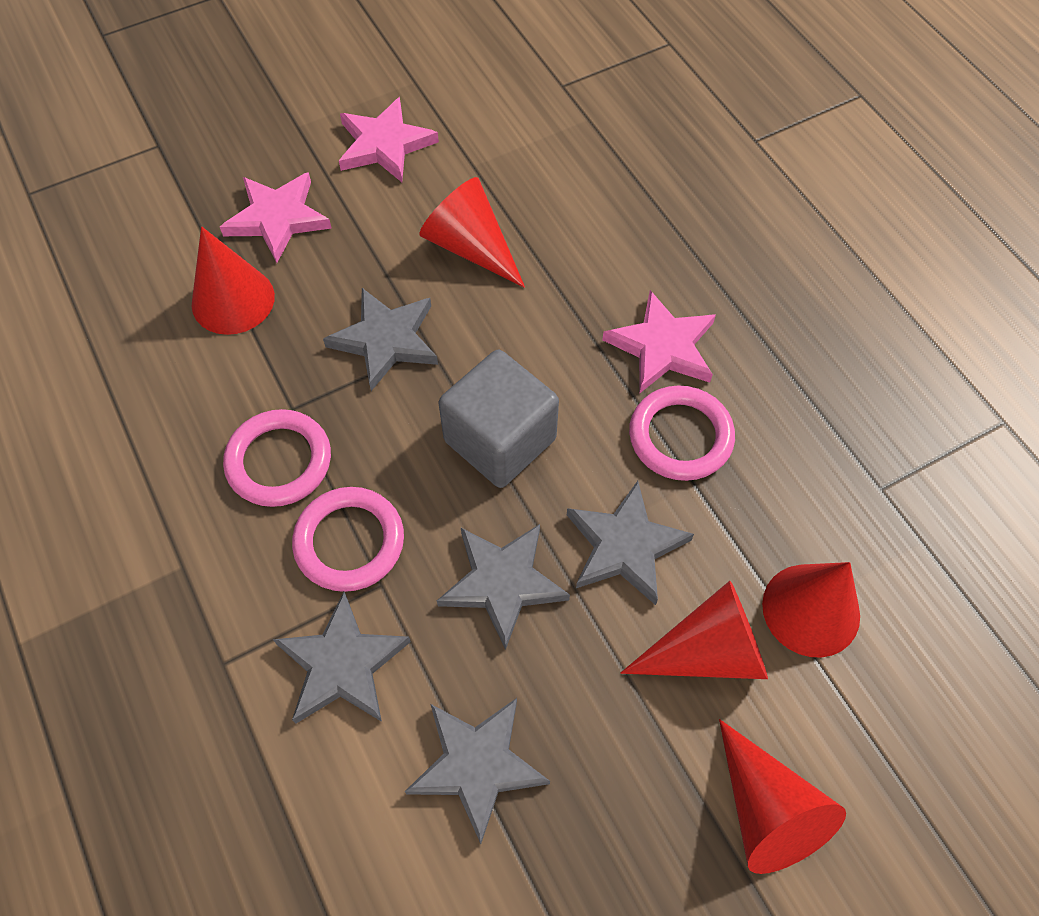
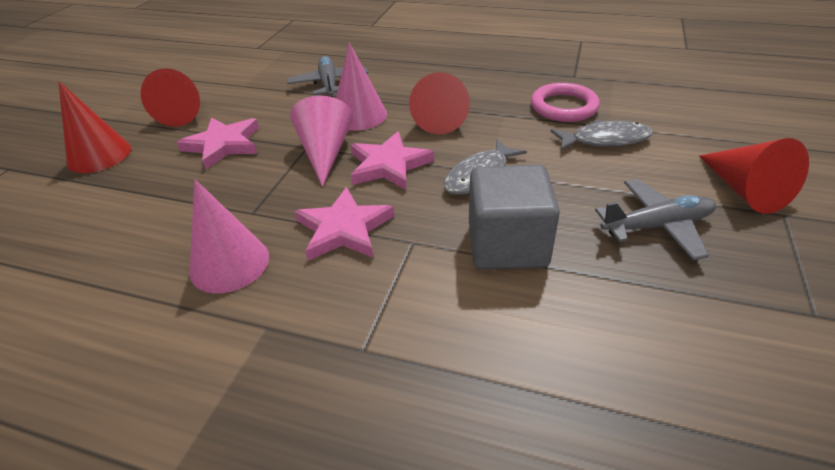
grey fish: 0 -> 2
grey plane: 0 -> 2
grey star: 5 -> 0
pink cone: 0 -> 3
pink ring: 3 -> 1
red cone: 5 -> 4

